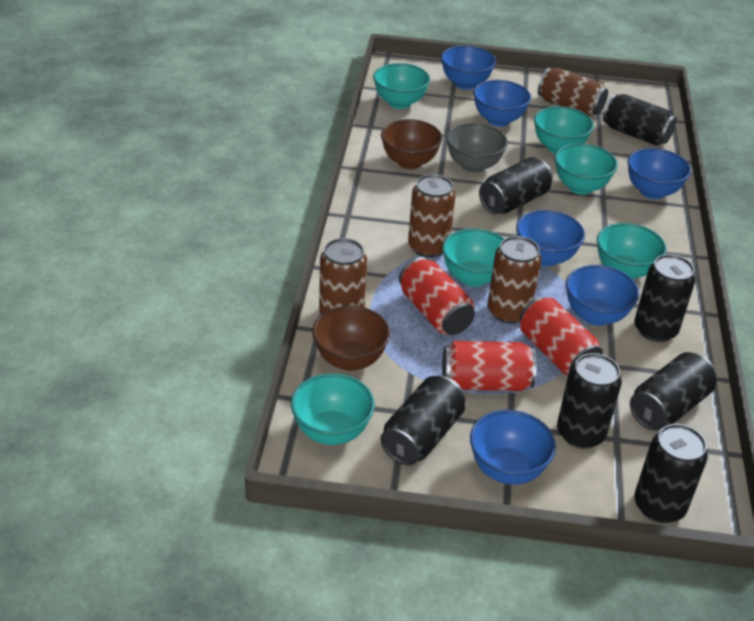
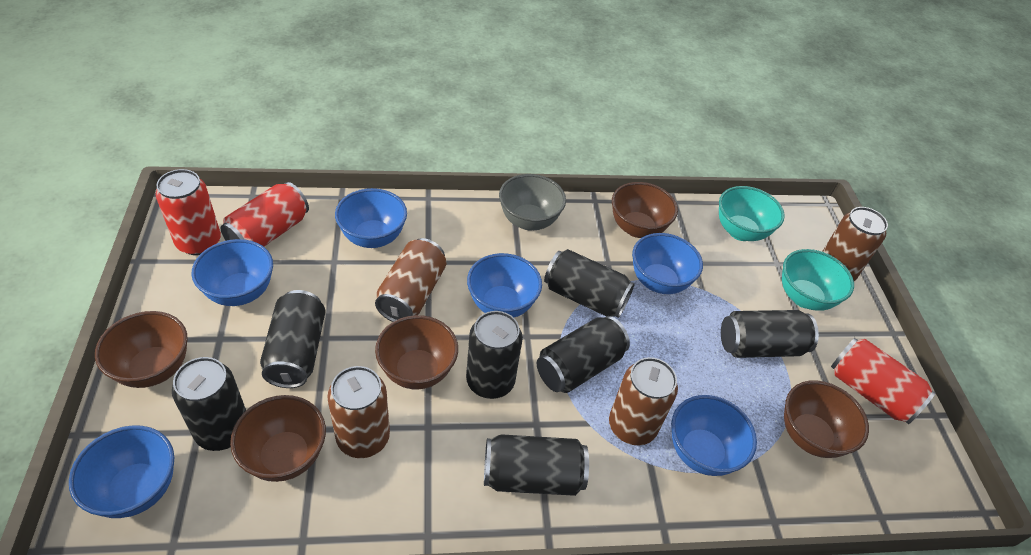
brown bowl: 2 -> 5
turquoise bowl: 6 -> 2

